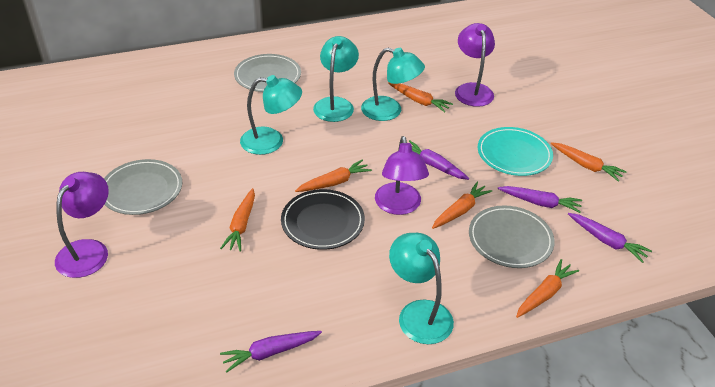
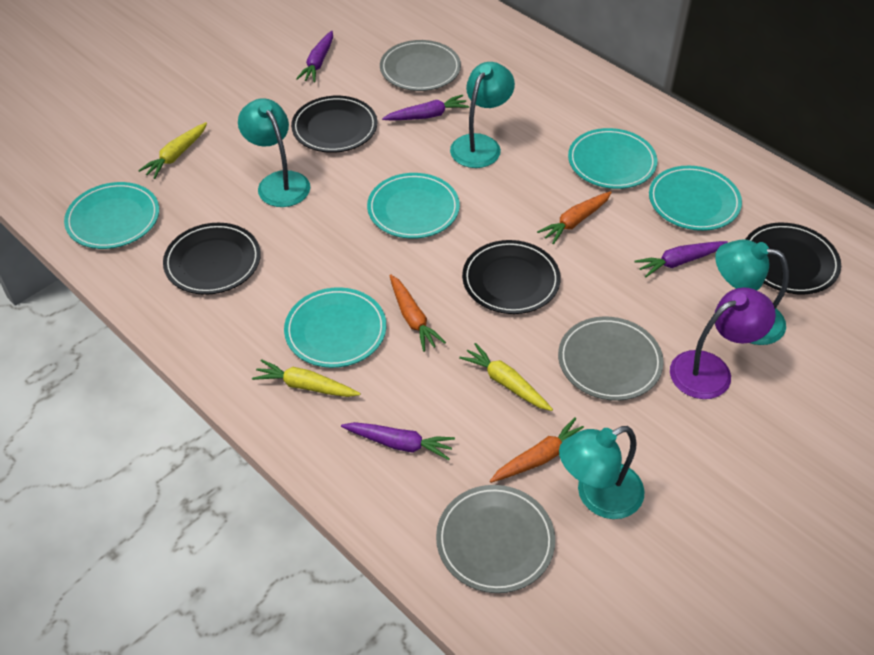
black plate: 1 -> 4
orange carrot: 6 -> 3
purple lamp: 3 -> 1
turquoise plate: 1 -> 5
yellow carrot: 0 -> 3

